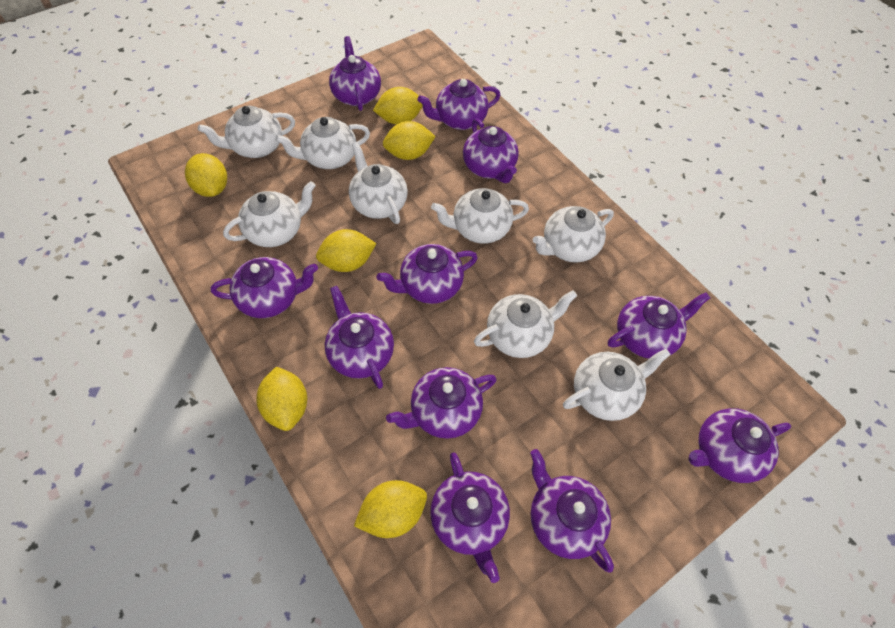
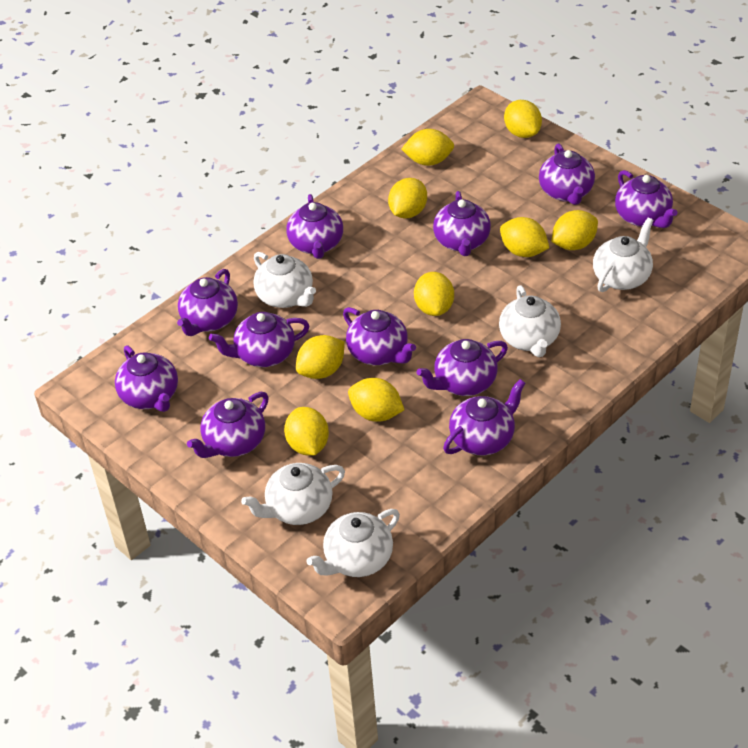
white teapot: 8 -> 5
yellow lemon: 6 -> 9

